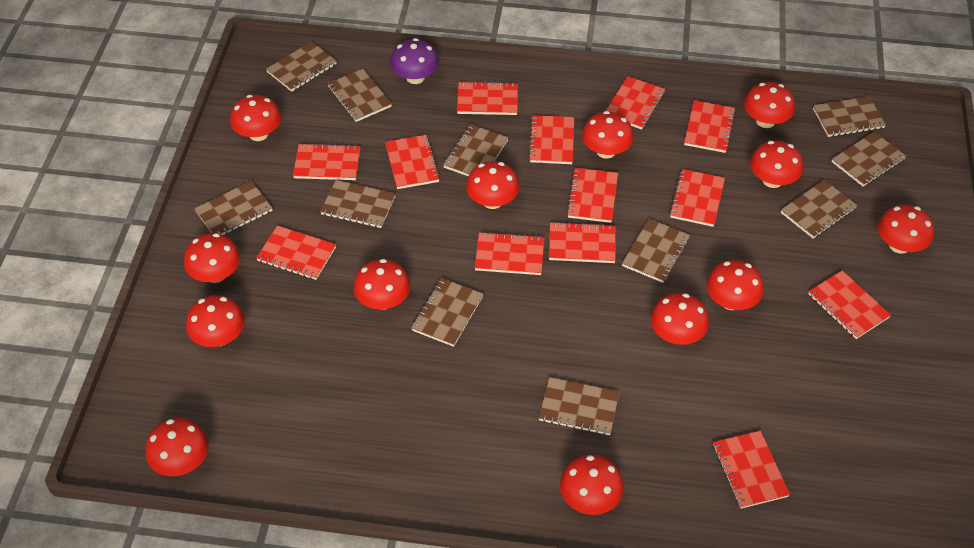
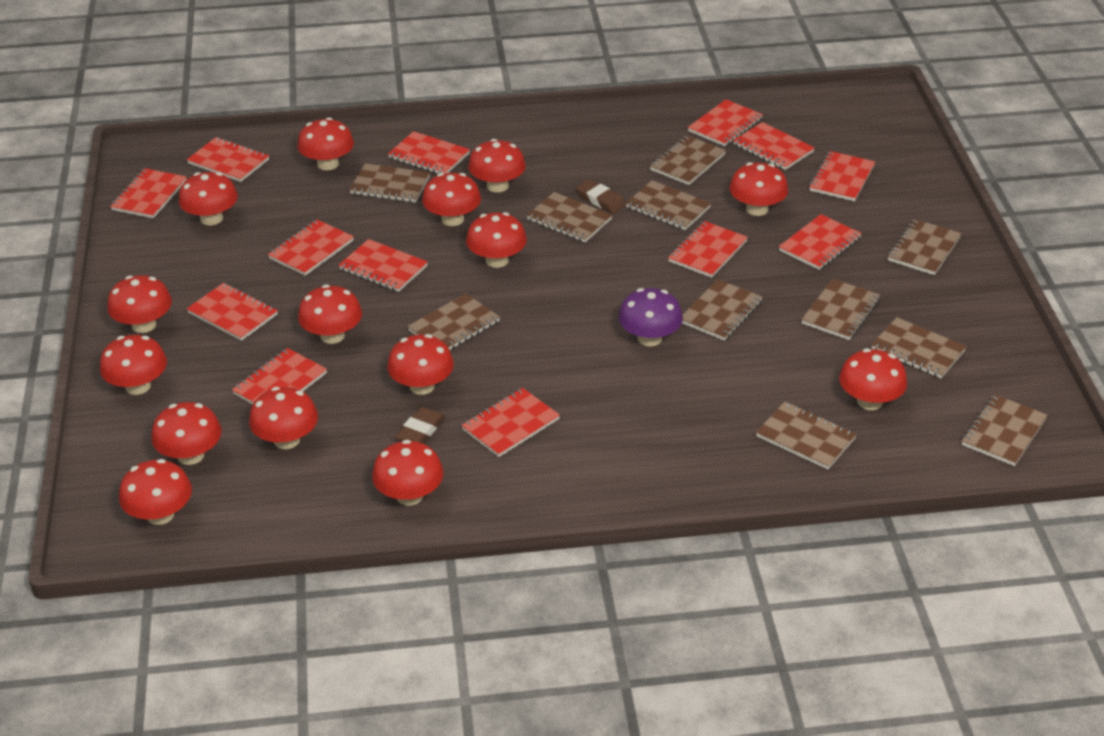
brown eraser: 0 -> 2
red mushroom: 13 -> 15

